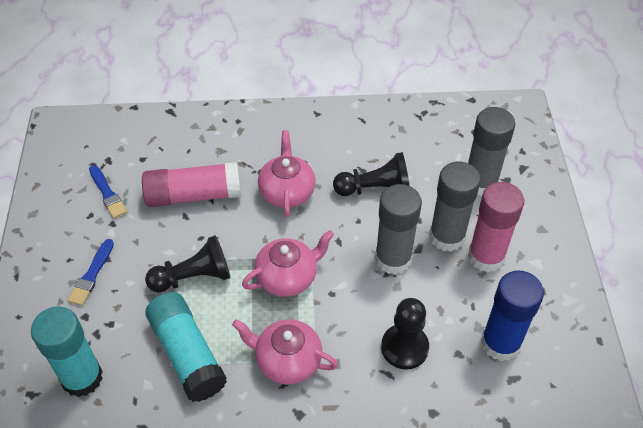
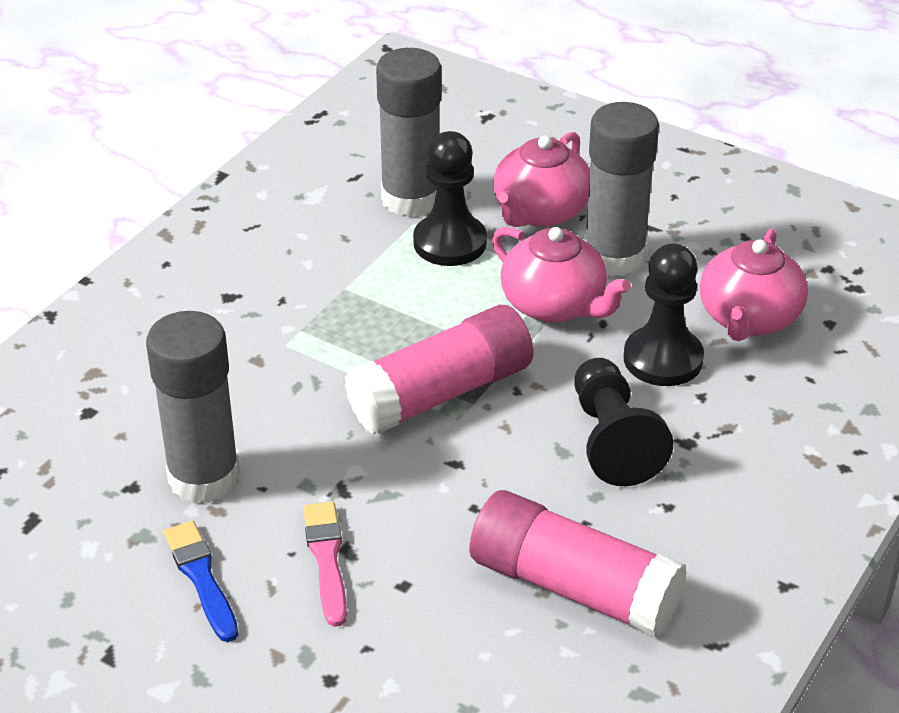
blue brush: 2 -> 1
blue glue stick: 1 -> 0
pink brush: 0 -> 1
turquoise glue stick: 2 -> 0

